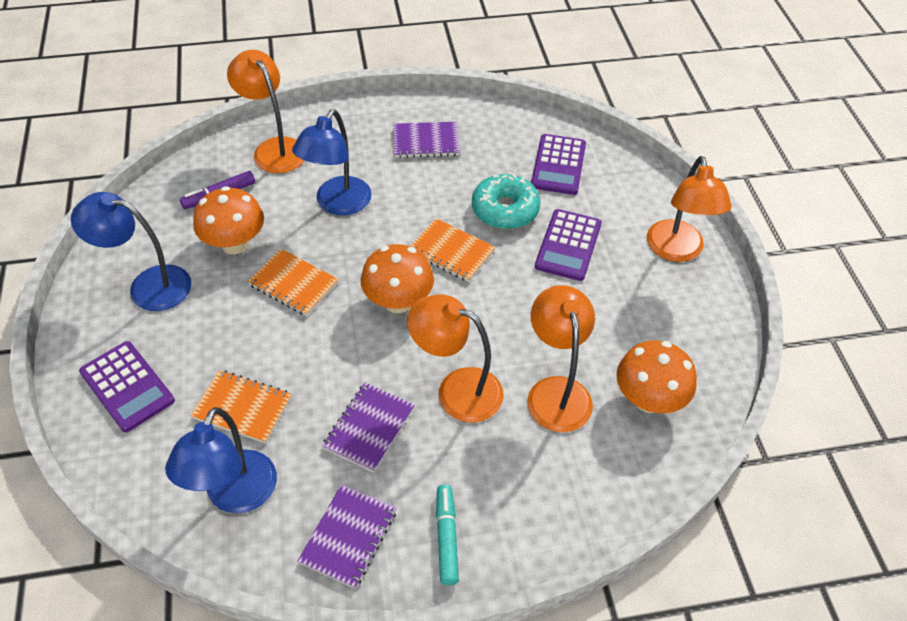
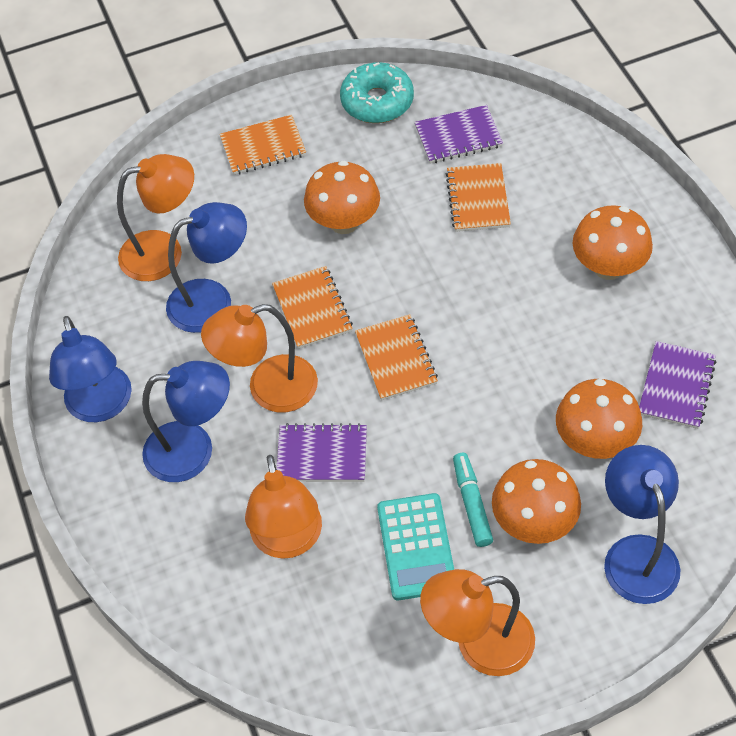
blue lamp: 3 -> 4
orange mushroom: 3 -> 4
orange notebook: 3 -> 4
purple calculator: 3 -> 0
purple marker: 1 -> 0
turquoise calculator: 0 -> 1

